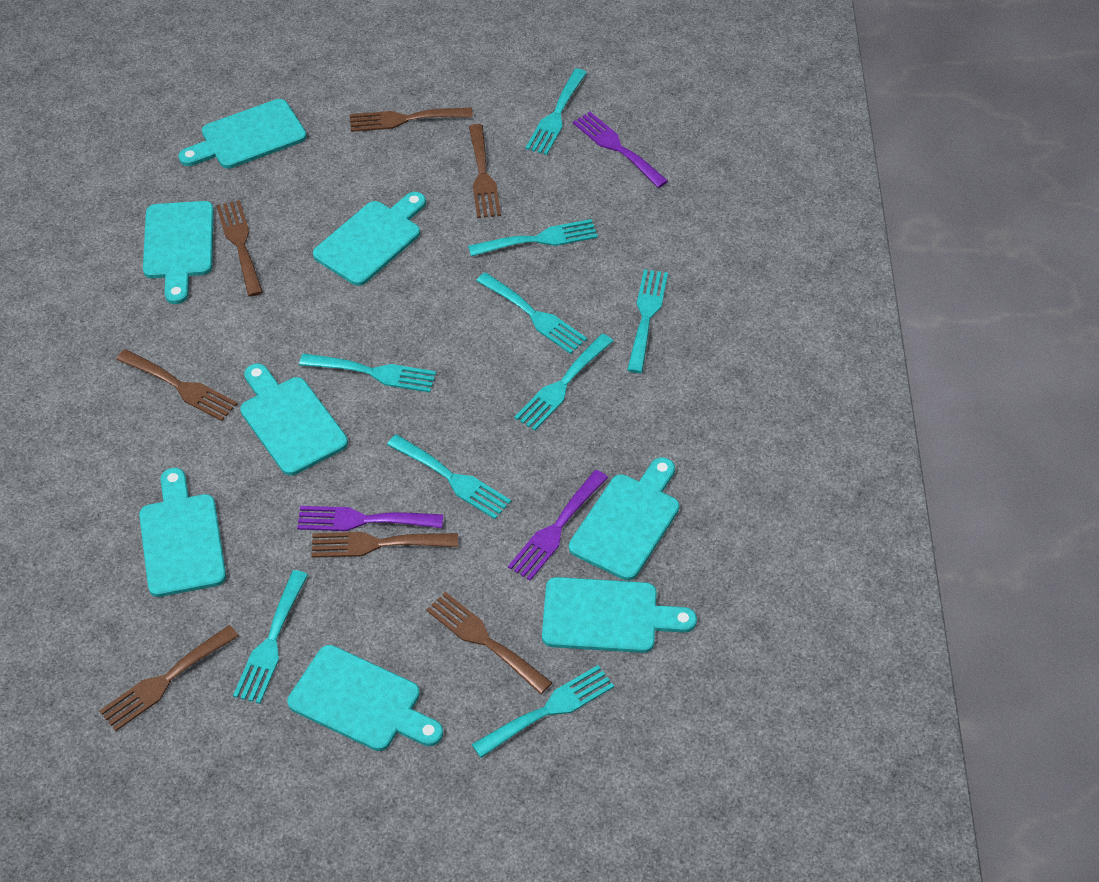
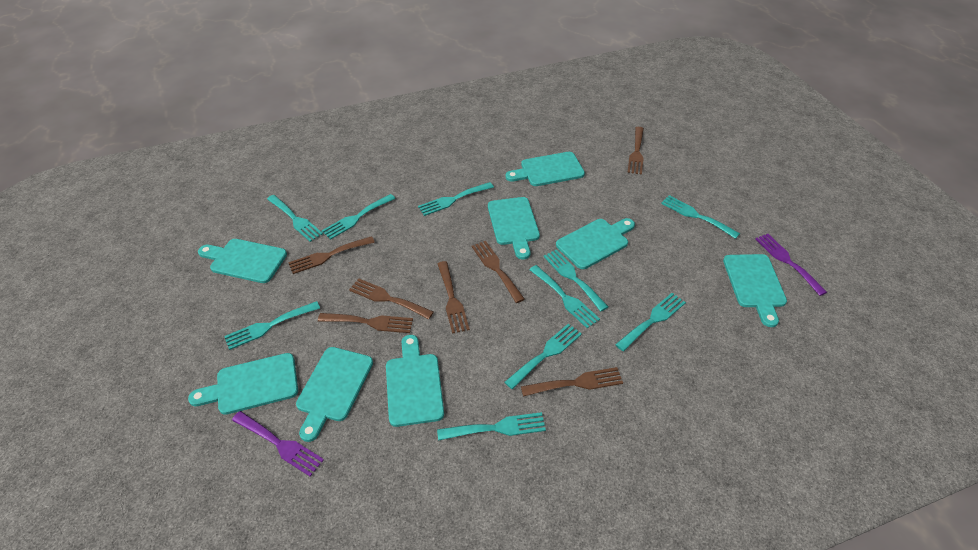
purple fork: 3 -> 2
turquoise fork: 9 -> 10

